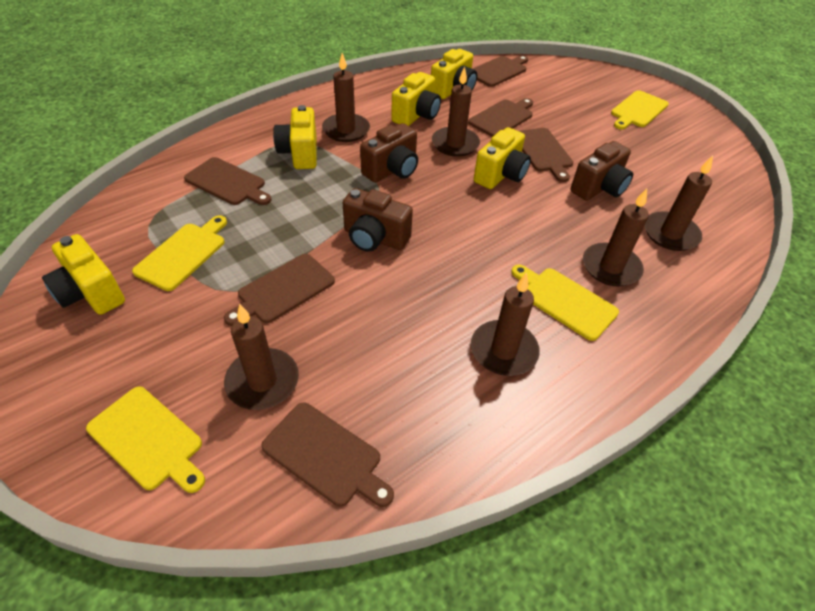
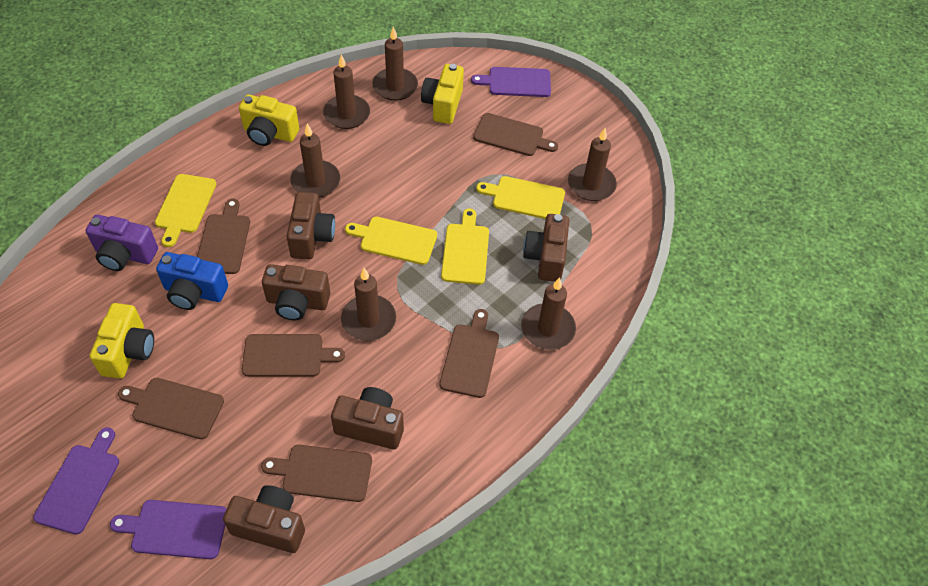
blue camera: 0 -> 1
brown camera: 3 -> 5
purple camera: 0 -> 1
purple cutting board: 0 -> 3
yellow camera: 5 -> 3

